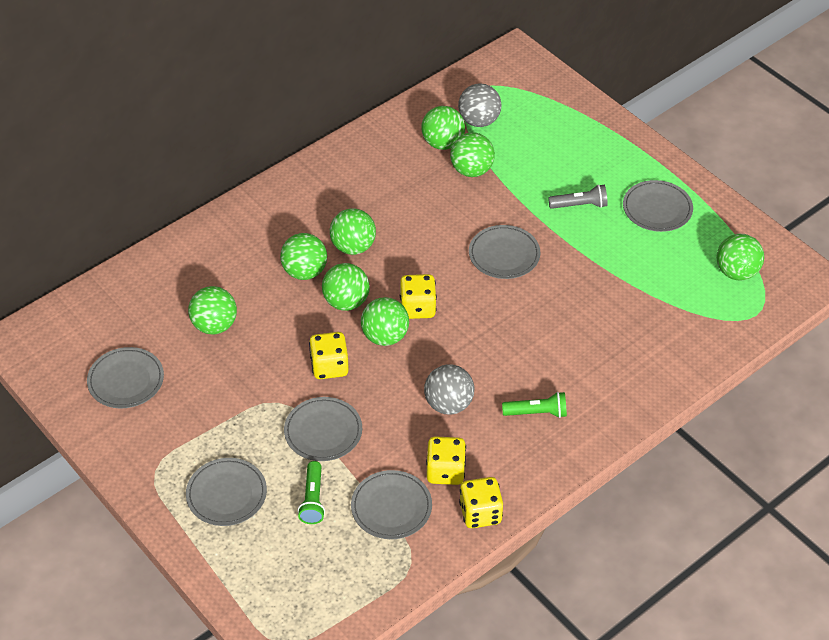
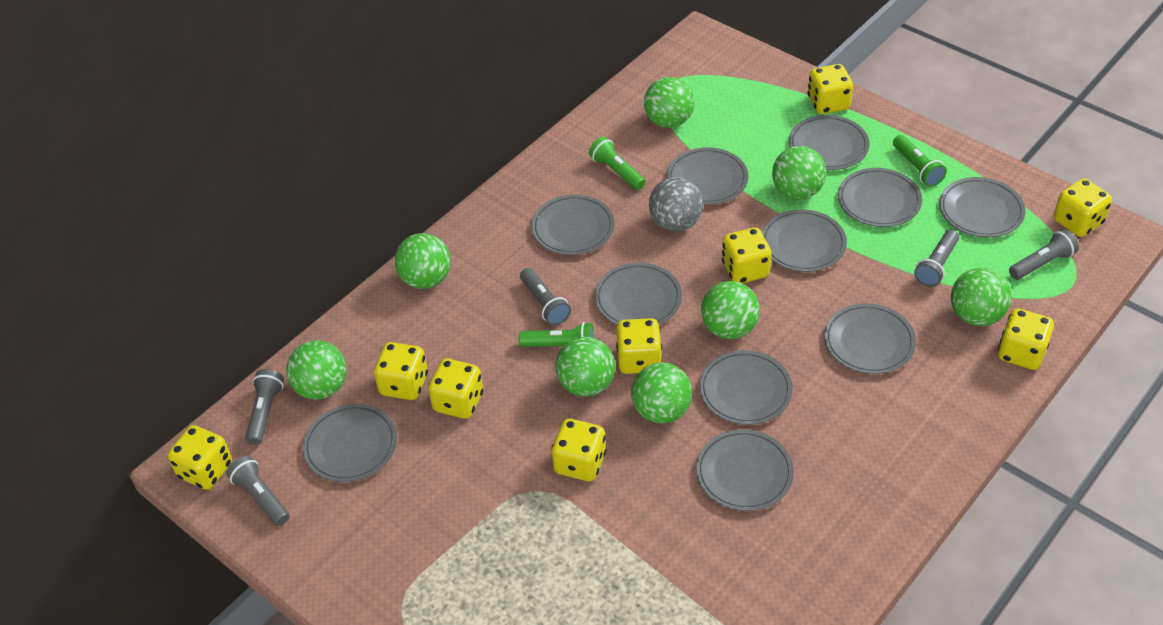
green flashlight: 2 -> 3
grey ball: 2 -> 1
grey flashlight: 1 -> 5
grey plate: 6 -> 11
yellow dice: 4 -> 9

